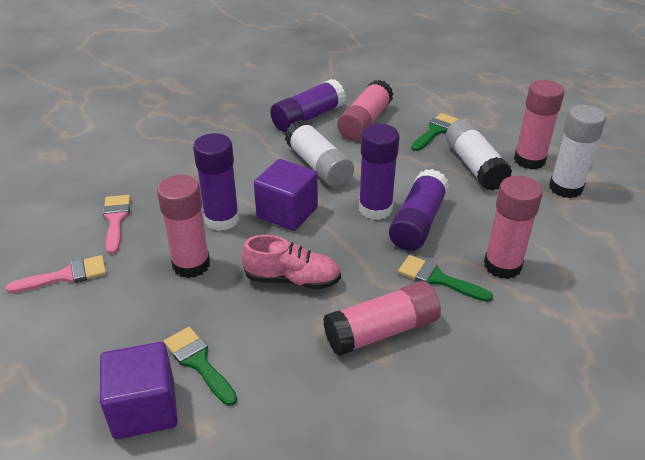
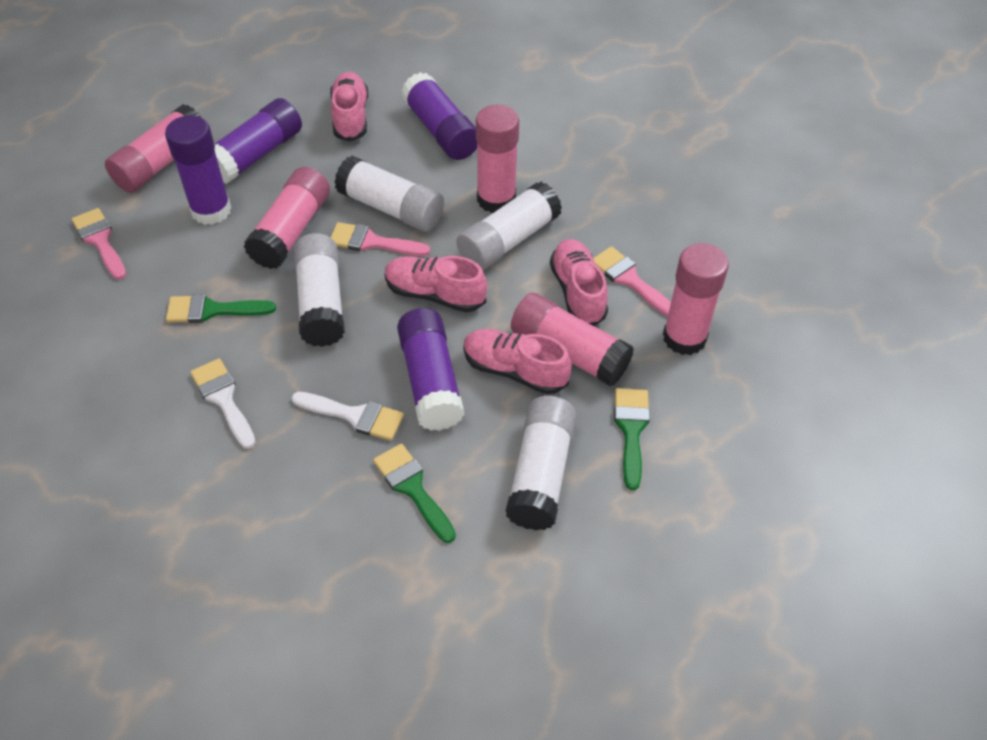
pink brush: 2 -> 3
pink shoe: 1 -> 4
purple cube: 2 -> 0
white brush: 0 -> 2
white glue stick: 3 -> 4

